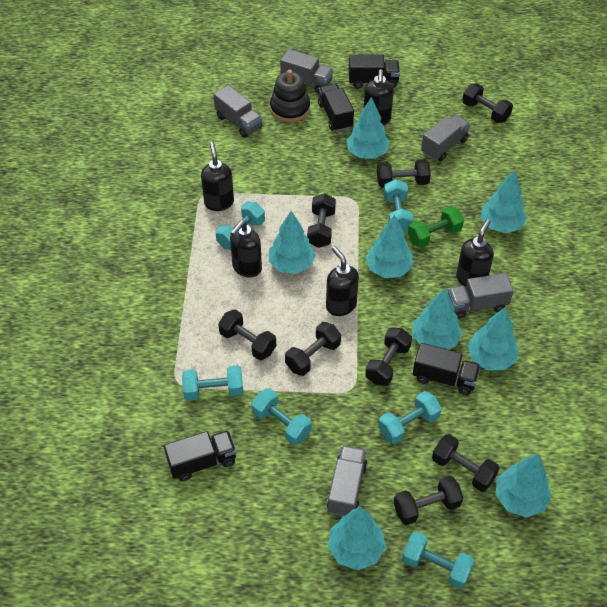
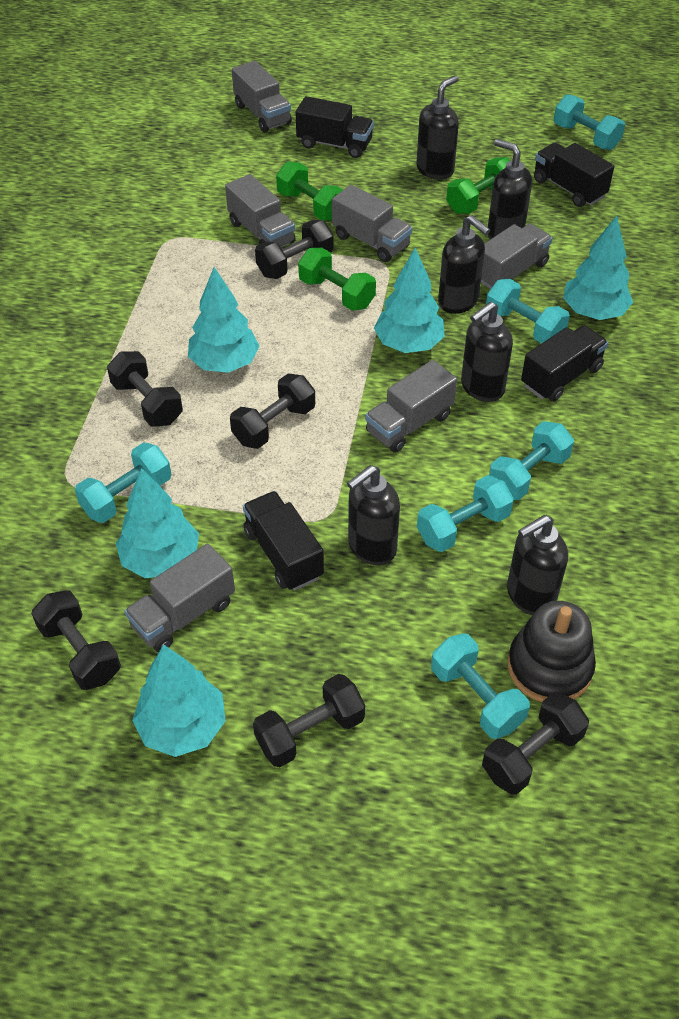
black dumbbell: 8 -> 6
black soap dispenser: 5 -> 6
green dumbbell: 1 -> 3
grey truck: 5 -> 6
turquoise tree: 8 -> 5

